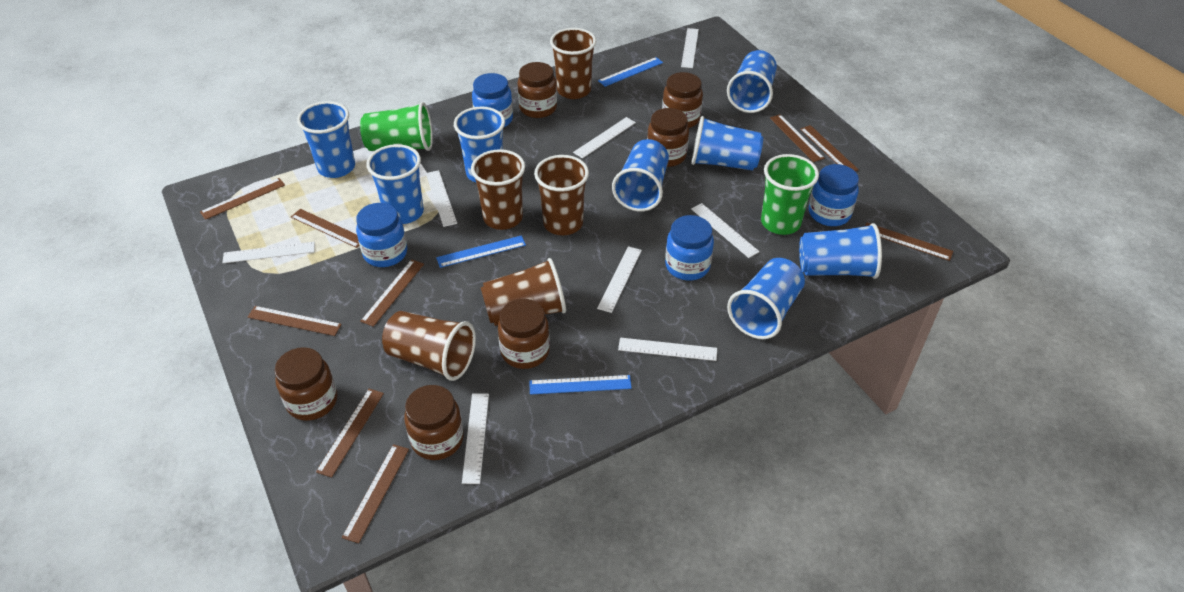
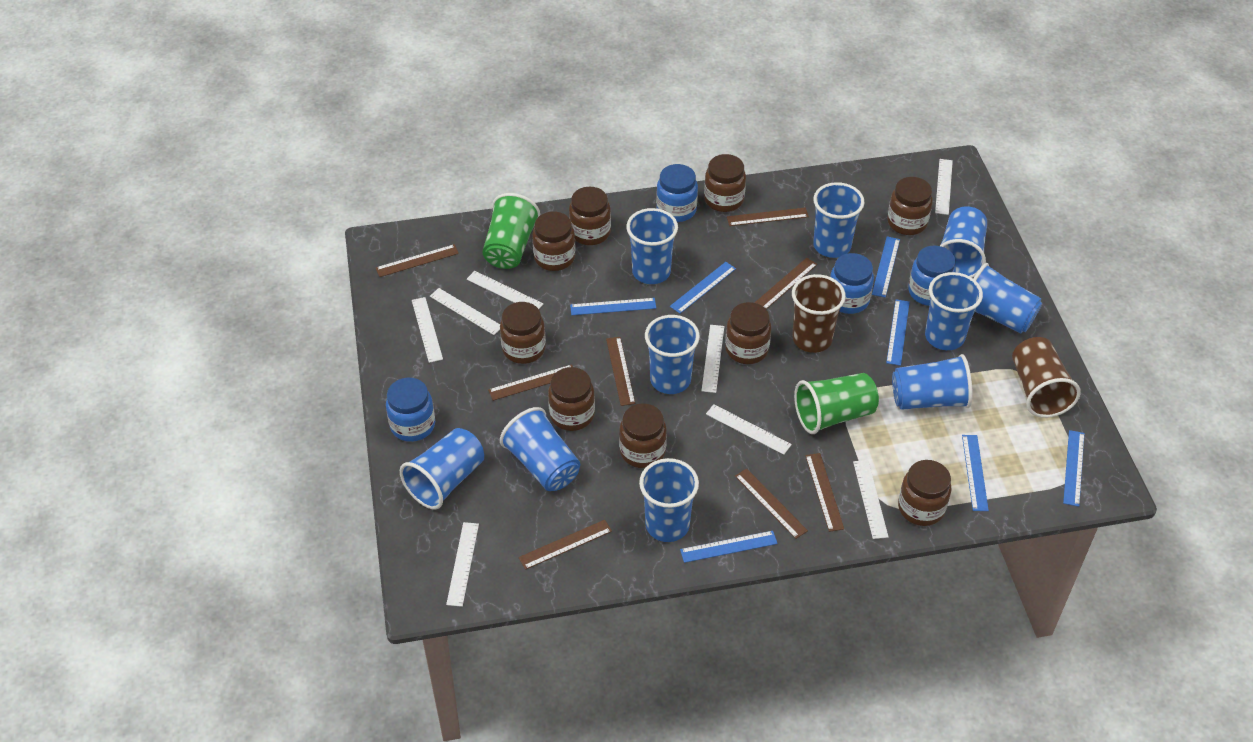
blue cup: 8 -> 10
blue ruler: 3 -> 7
brown cup: 5 -> 2
brown jar: 6 -> 9
brown ruler: 9 -> 8

